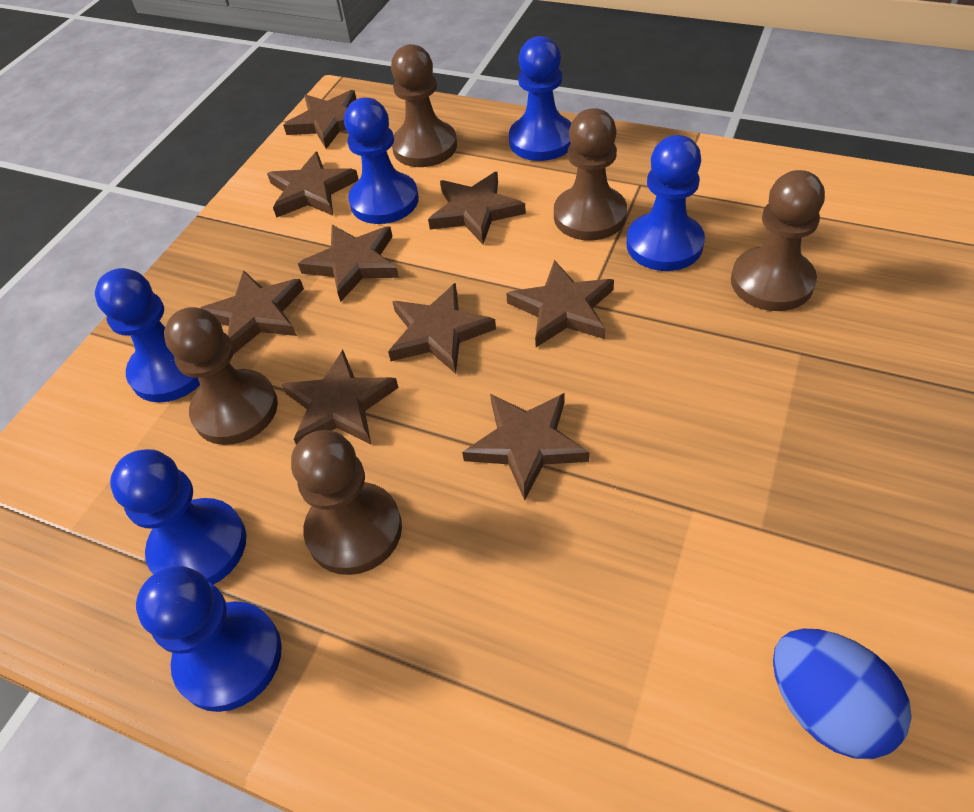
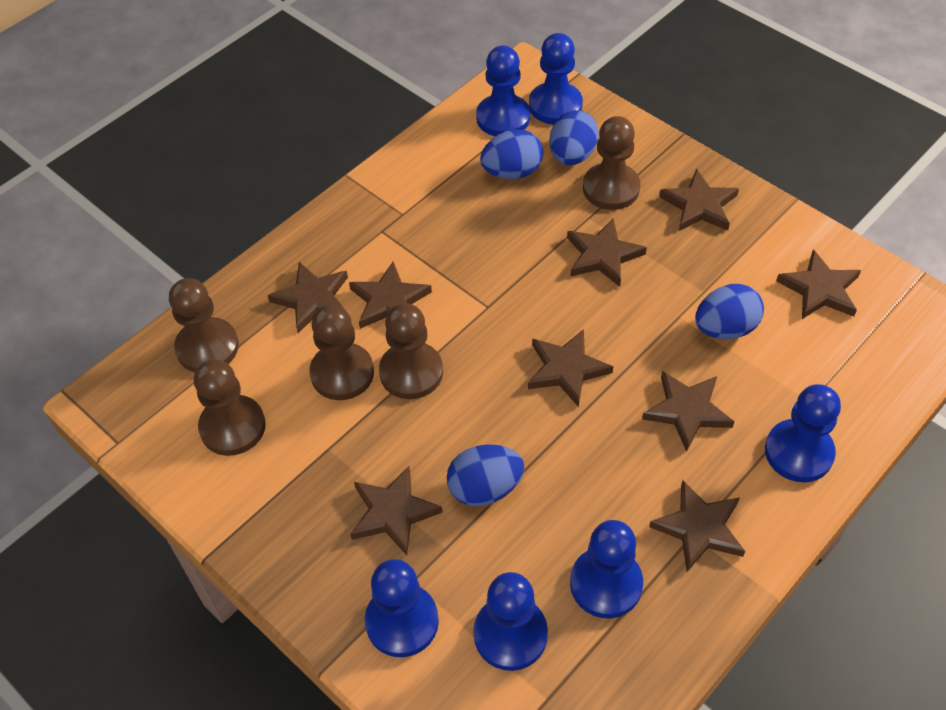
blue egg: 1 -> 4

